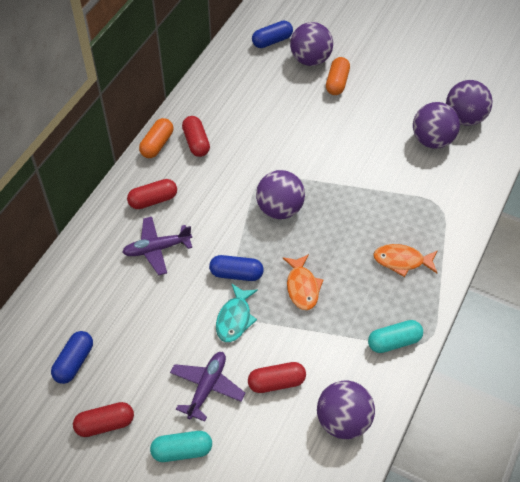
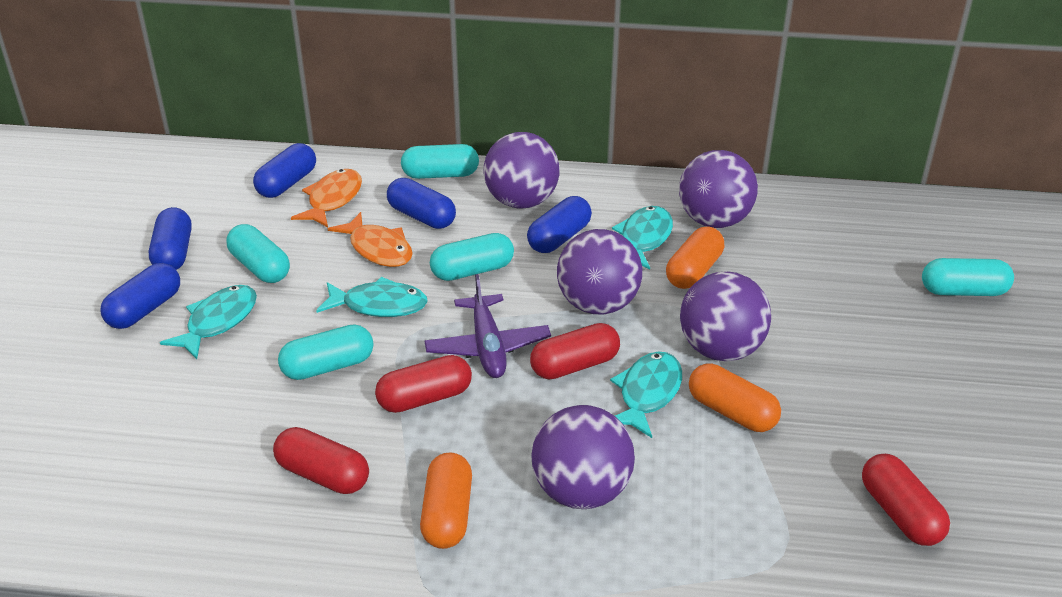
blue capsule: 3 -> 5
orange capsule: 2 -> 3
purple plane: 2 -> 1
turquoise capsule: 2 -> 5
turquoise fish: 1 -> 4

